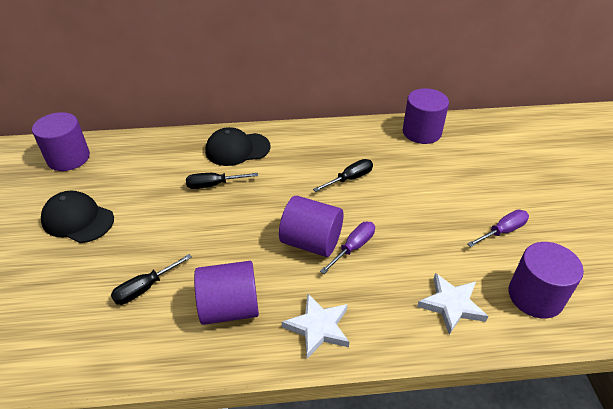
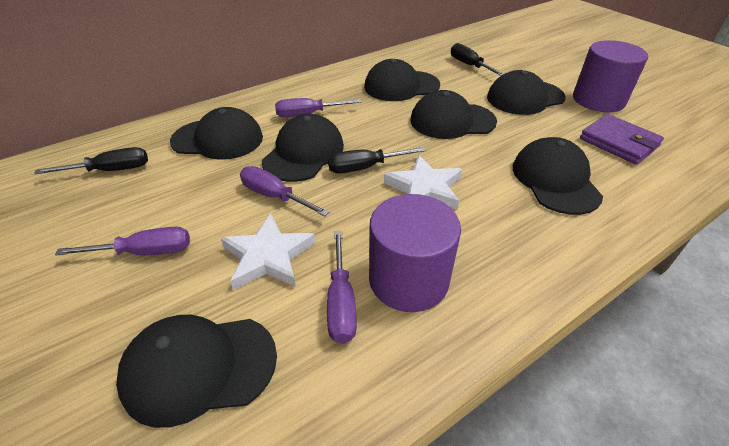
black cap: 2 -> 7
purple cylinder: 5 -> 2
purple screwdriver: 2 -> 4
purple wallet: 0 -> 1

